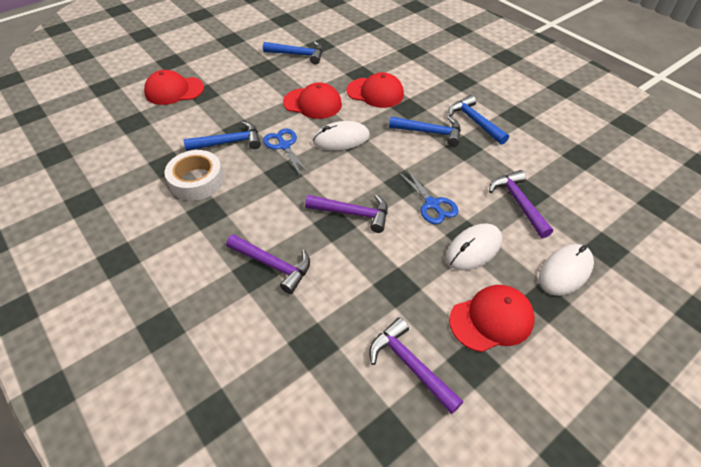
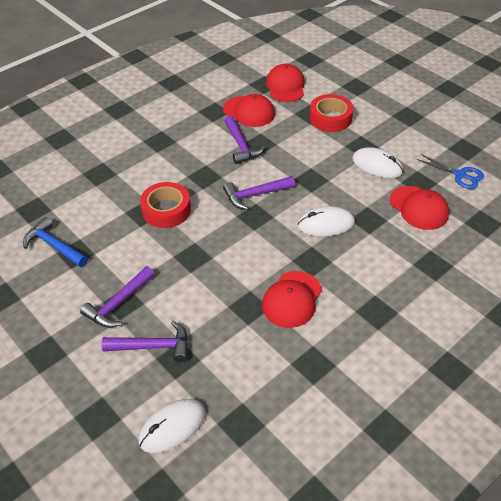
blue hammer: 4 -> 1
blue scissors: 2 -> 1
red tape: 0 -> 2
white tape: 1 -> 0

